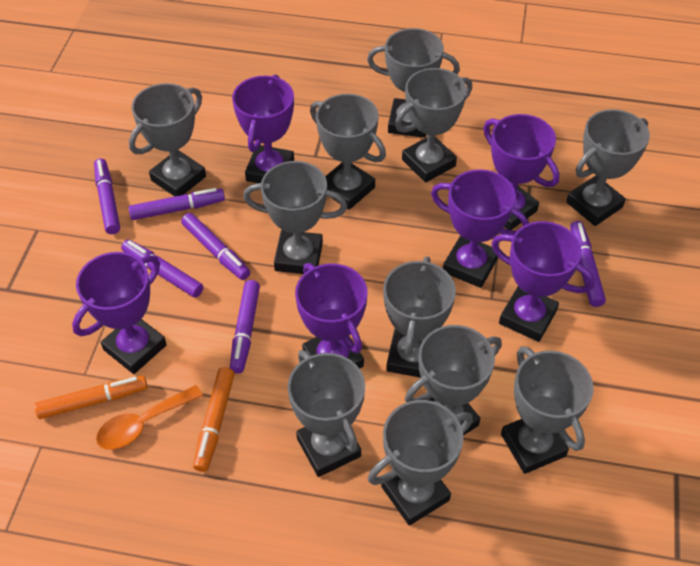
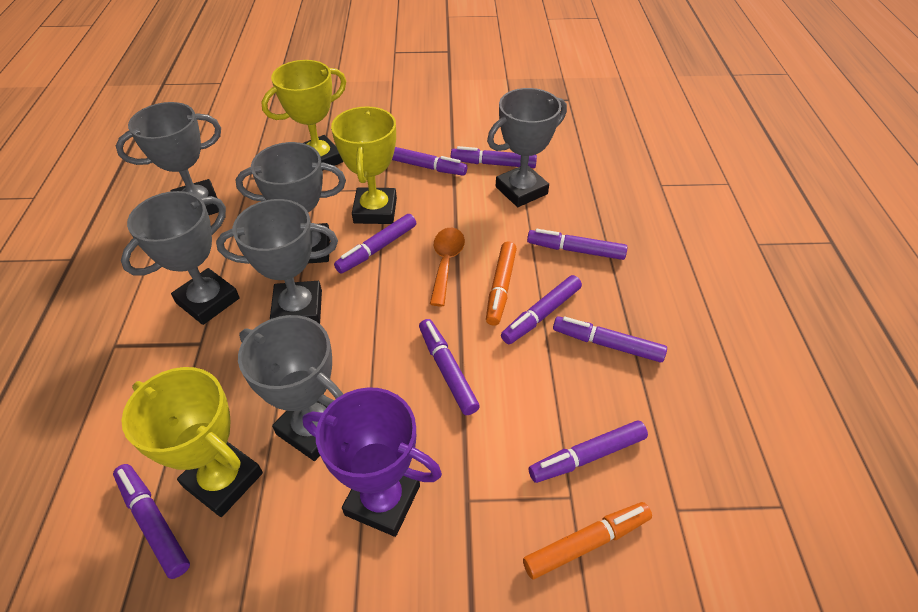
grey trophy: 11 -> 6
purple marker: 6 -> 9
purple trophy: 6 -> 1
yellow trophy: 0 -> 3

